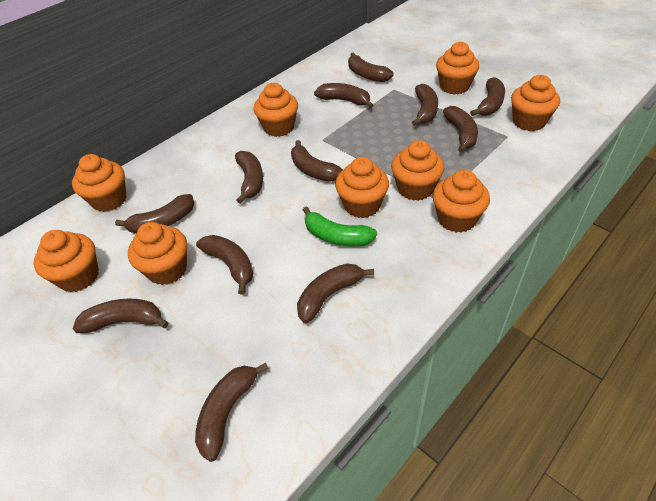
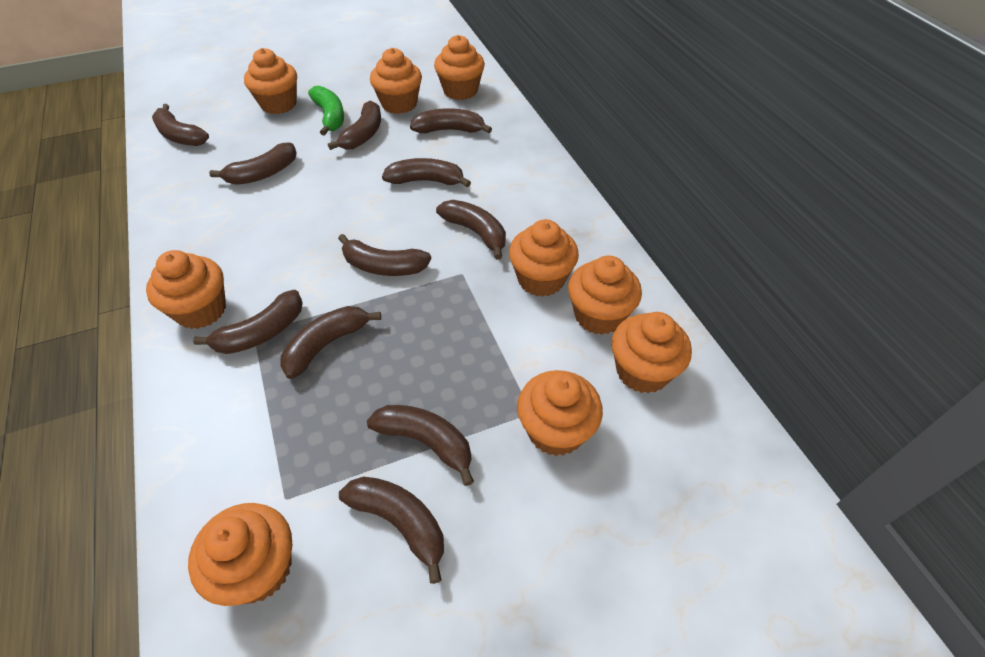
brown banana: 12 -> 11

